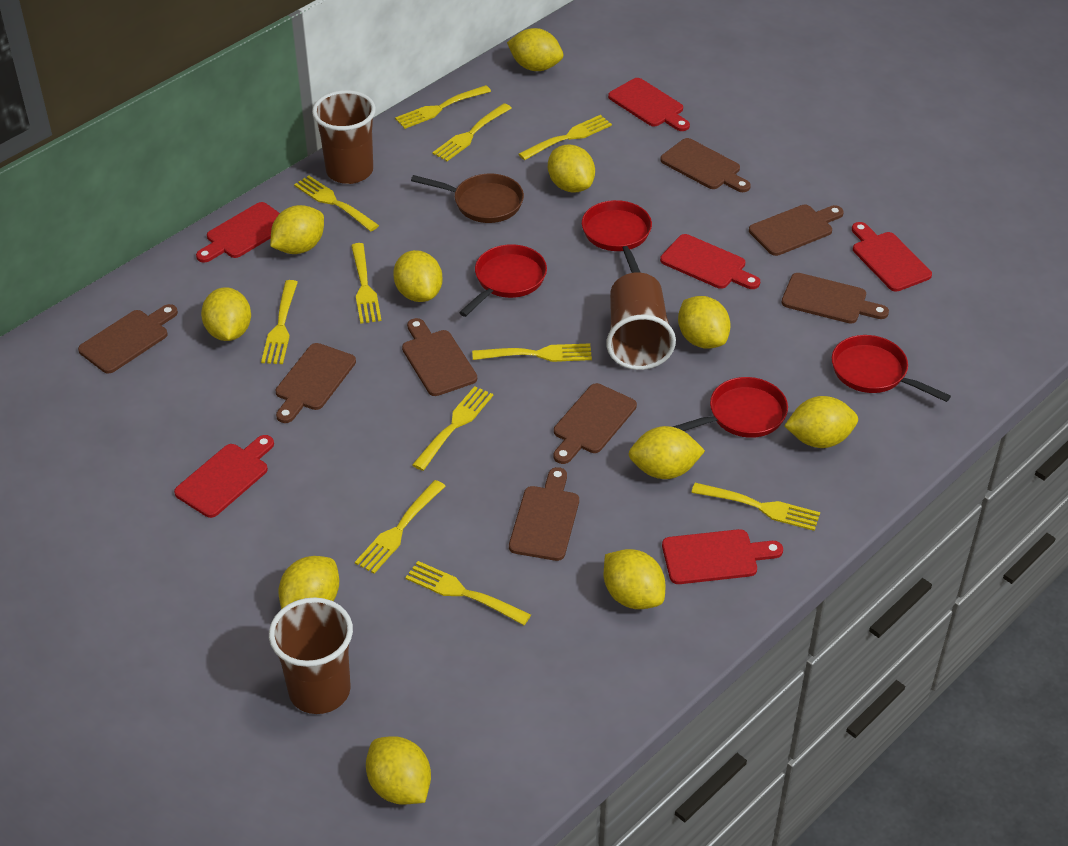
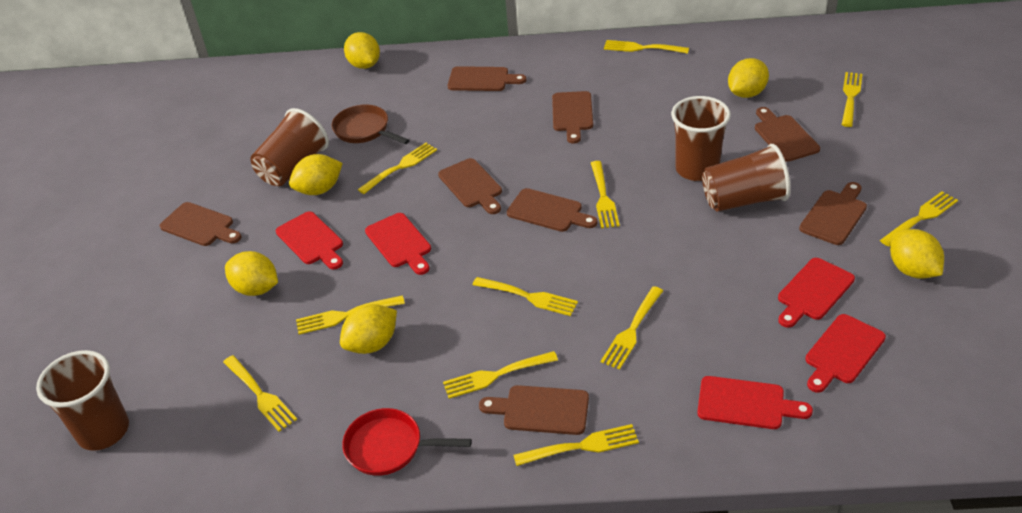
brown cup: 3 -> 4
red cutting board: 6 -> 5
red pan: 4 -> 1
yellow lemon: 11 -> 6

